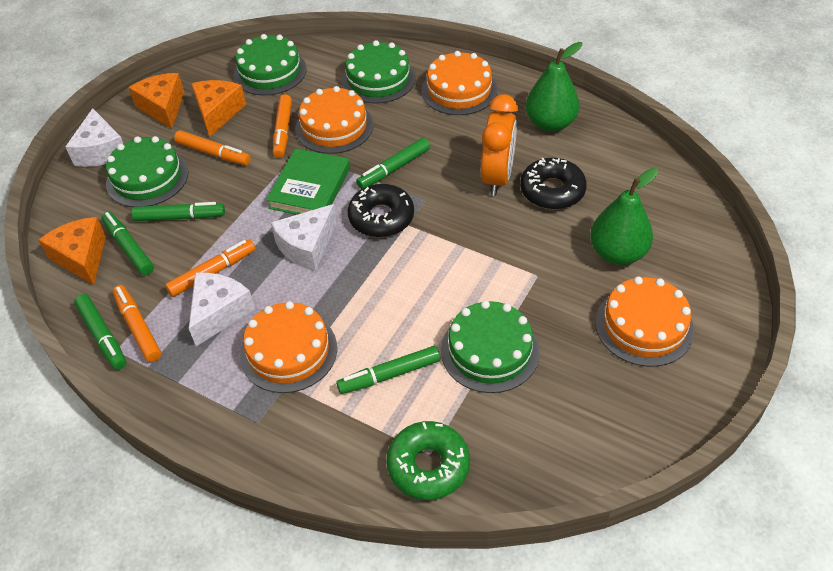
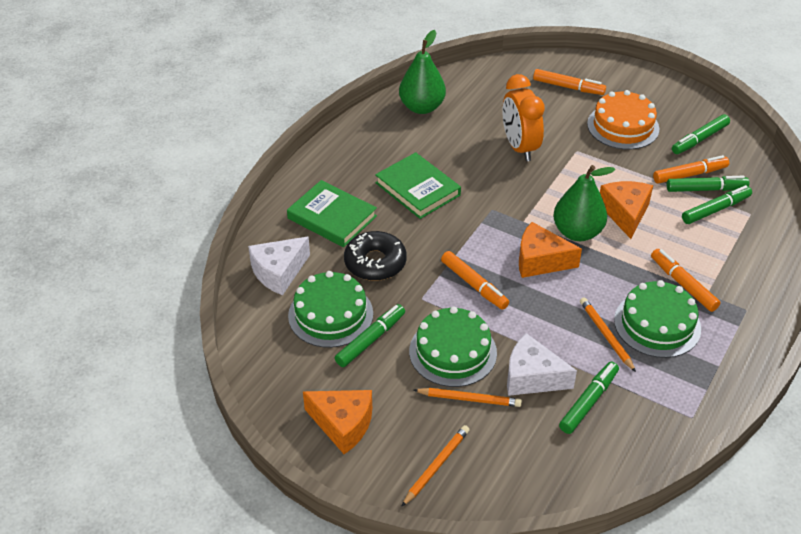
black donut: 2 -> 1
green book: 1 -> 2
green cake: 4 -> 3
green donut: 1 -> 0
orange cake: 4 -> 1
orange pencil: 0 -> 3
white cheese: 3 -> 2

